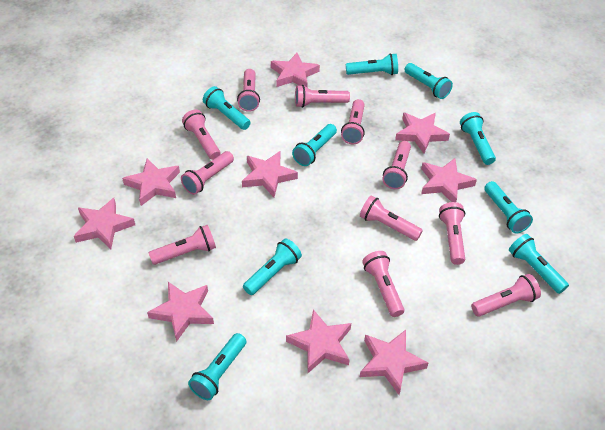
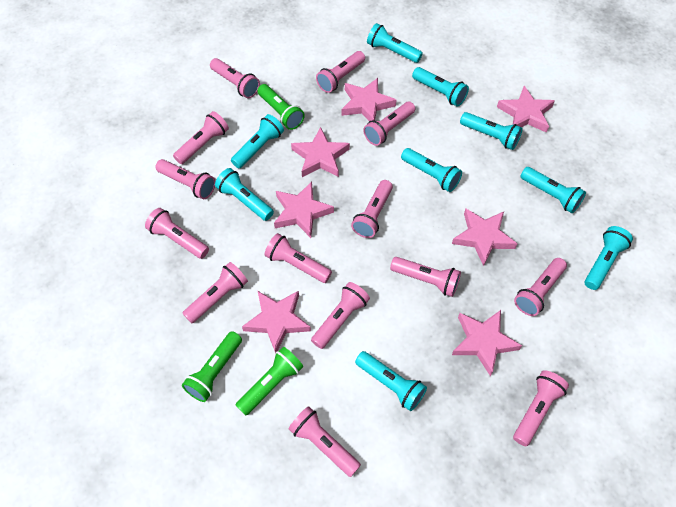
green flashlight: 0 -> 3
pink flashlight: 11 -> 14
pink star: 9 -> 7

